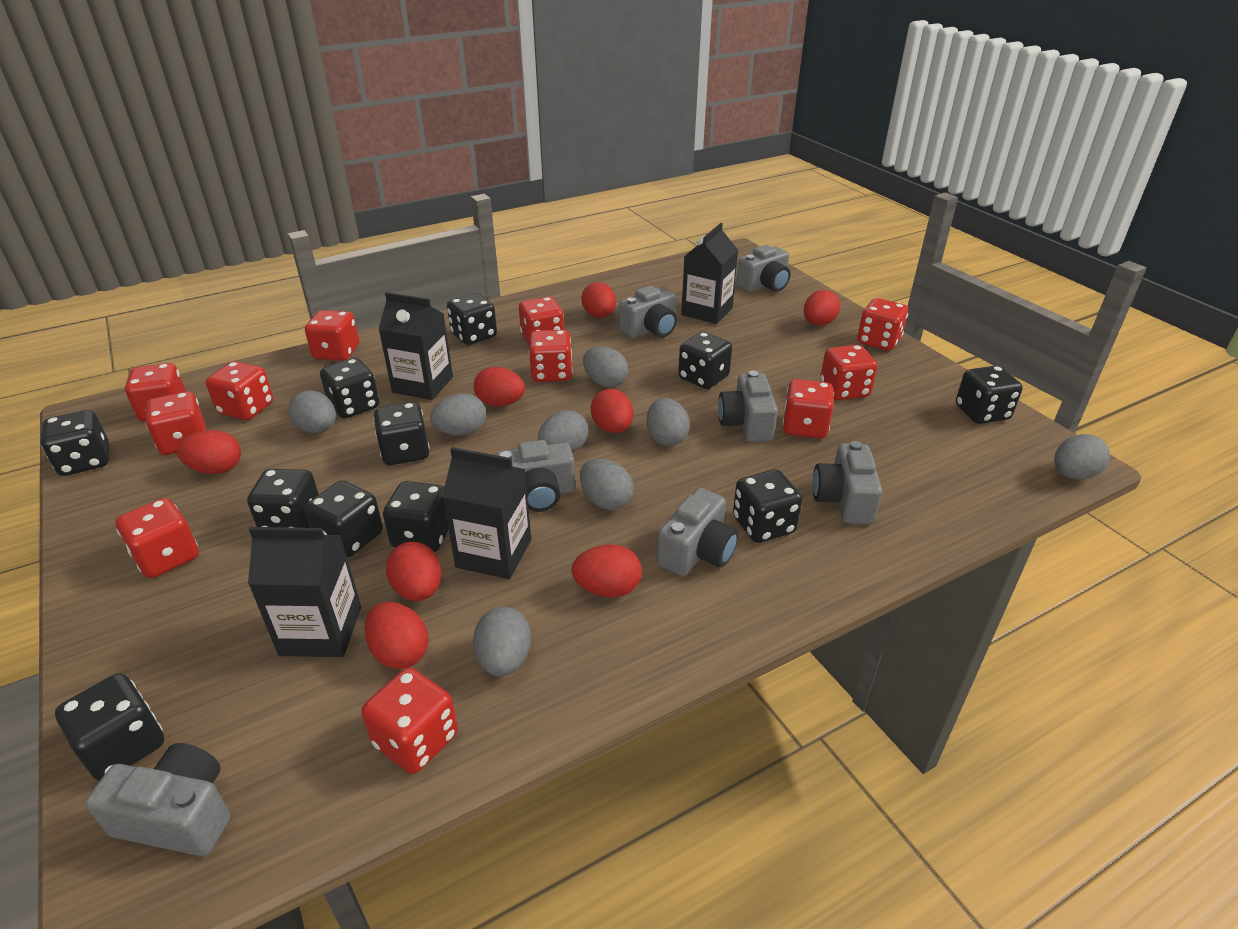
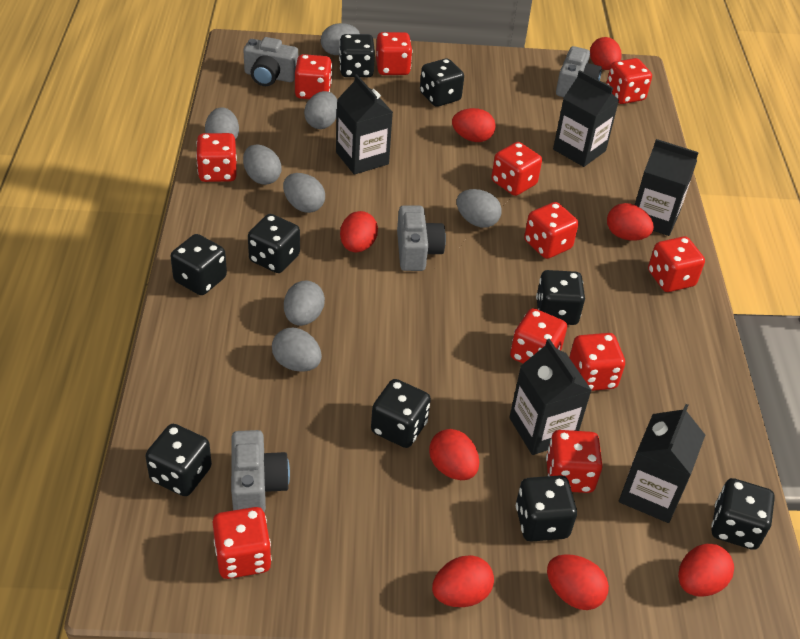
black carton: 4 -> 5
black dice: 11 -> 9
grey camera: 7 -> 4

